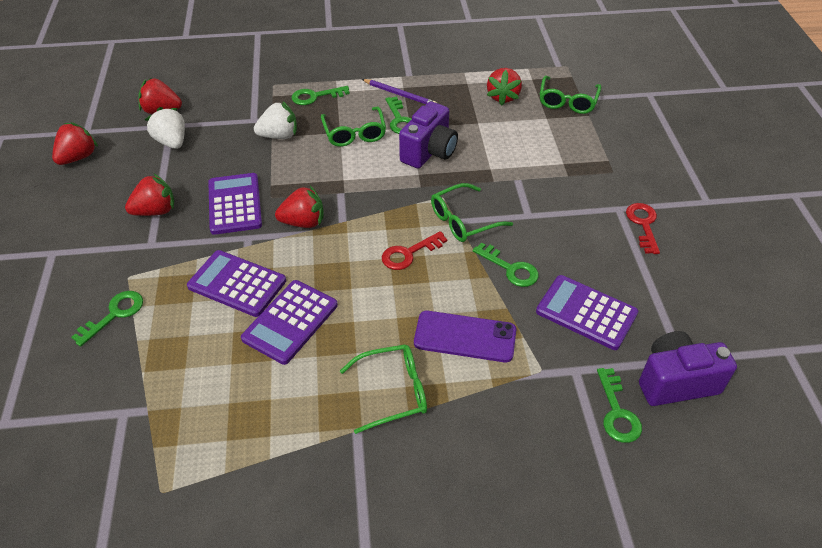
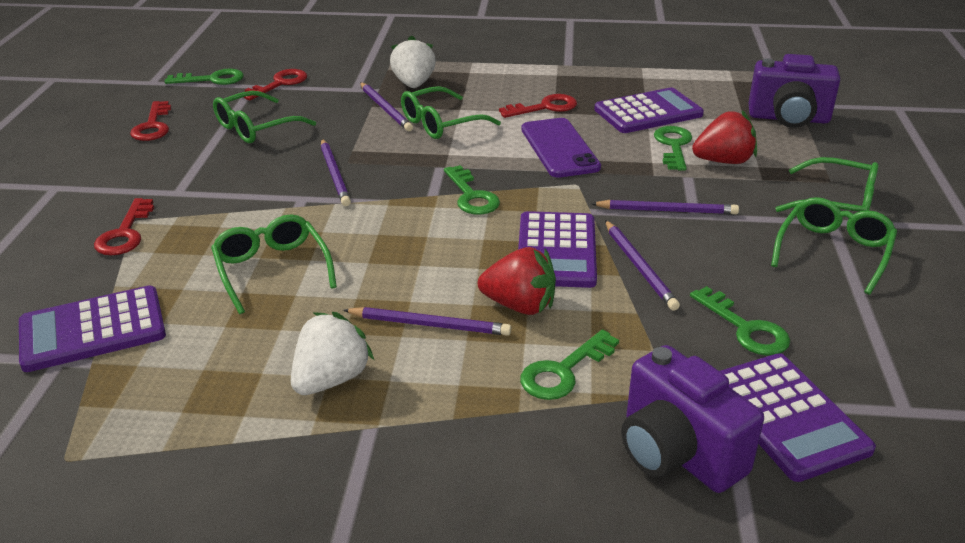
green glasses: 4 -> 5
purple pencil: 1 -> 5
red key: 2 -> 4
red strawberry: 5 -> 2

